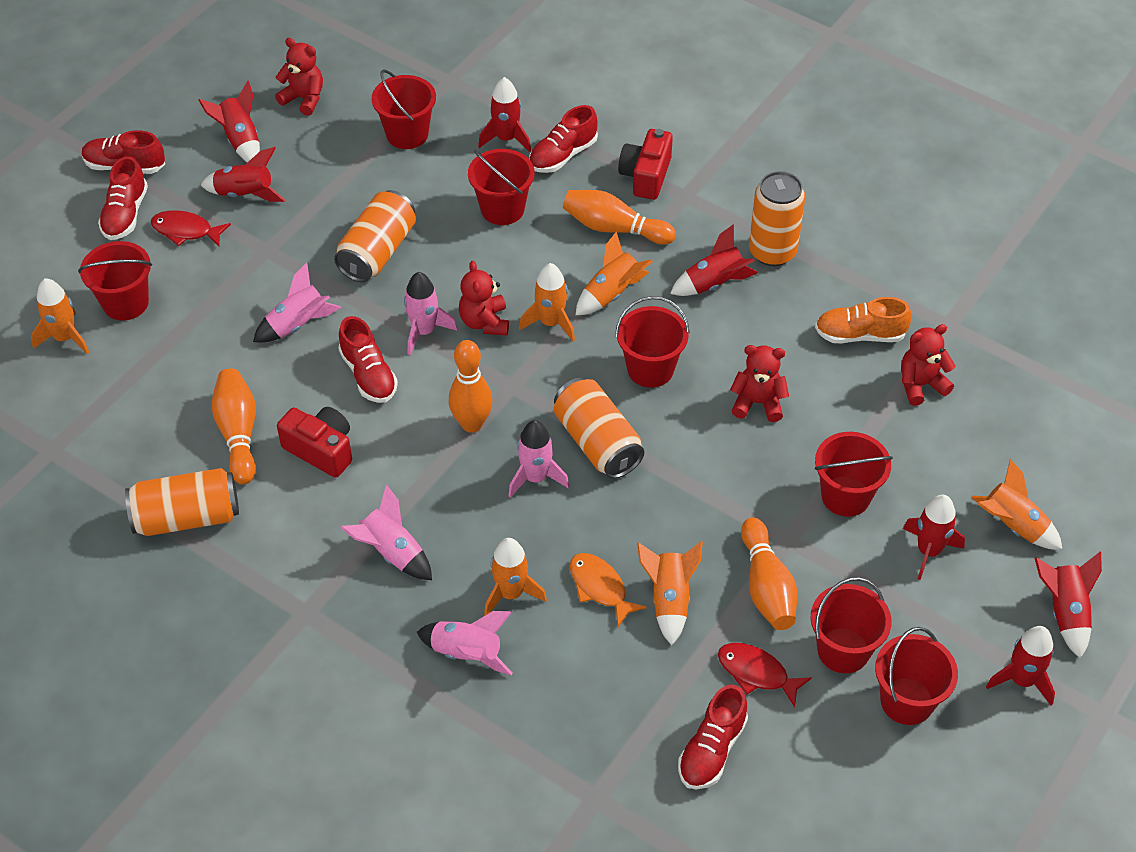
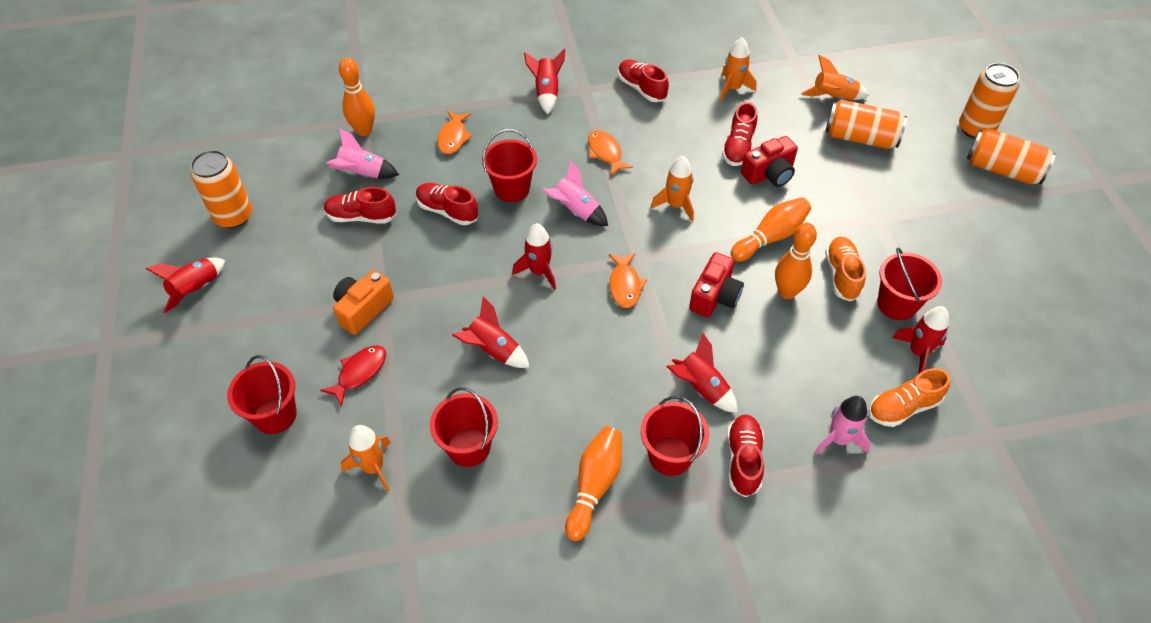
orange camera: 0 -> 1
orange fish: 1 -> 3
orange rocket: 6 -> 4
orange shoe: 1 -> 2
pink rocket: 5 -> 3
red bucket: 7 -> 5
red fish: 2 -> 1
red rocket: 7 -> 6
red teddy bear: 4 -> 0

